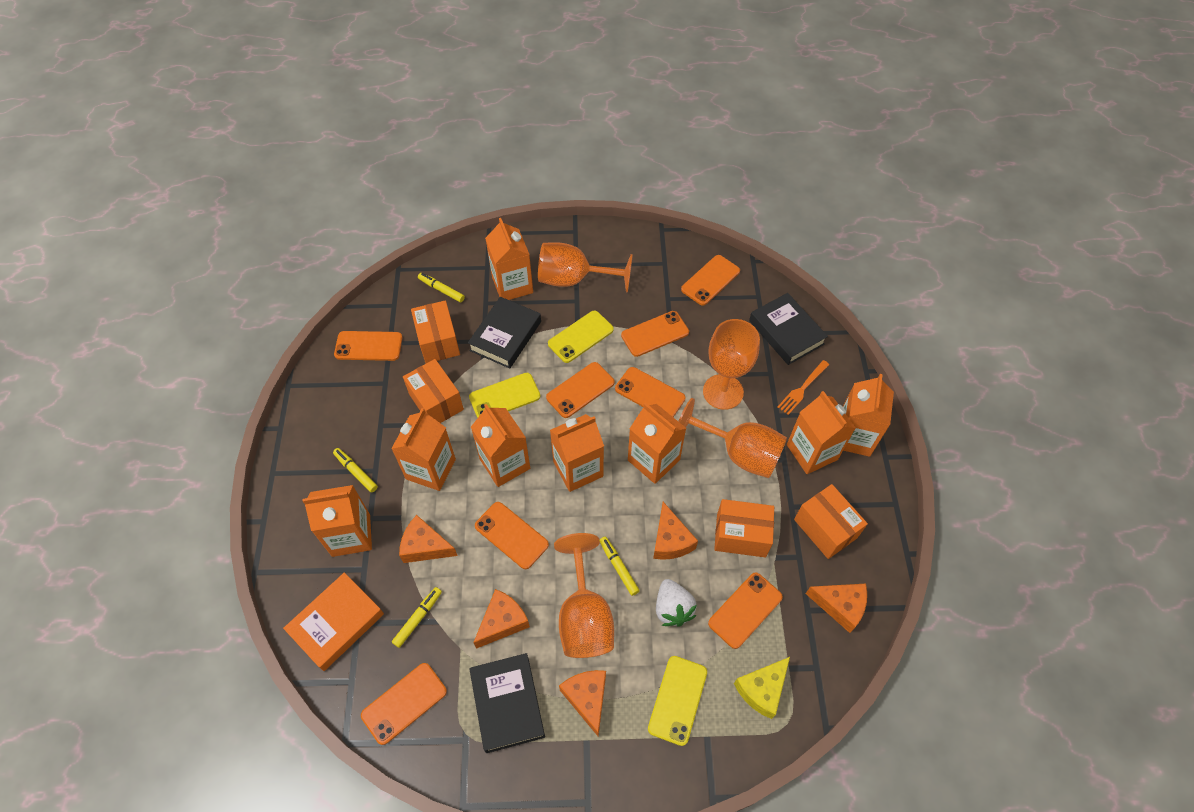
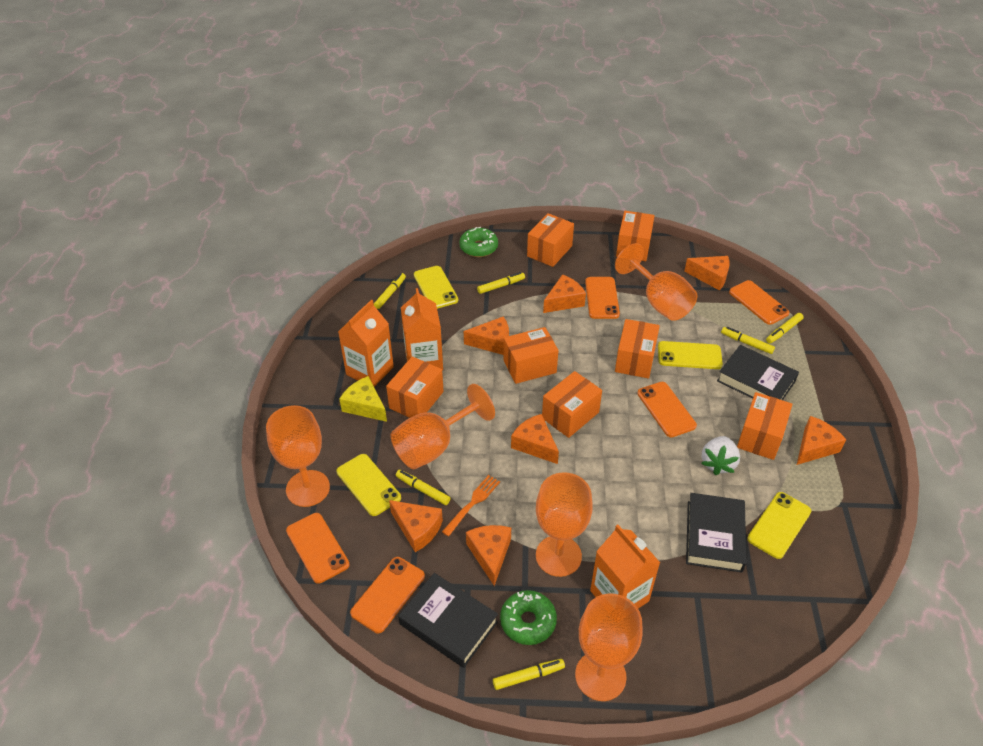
green donut: 0 -> 2
orange book: 1 -> 0
orange box: 4 -> 7
orange carton: 8 -> 3
orange cheese: 5 -> 7
orange goblet: 4 -> 5
orange phone: 8 -> 5
yellow marker: 4 -> 6
yellow phone: 3 -> 4

